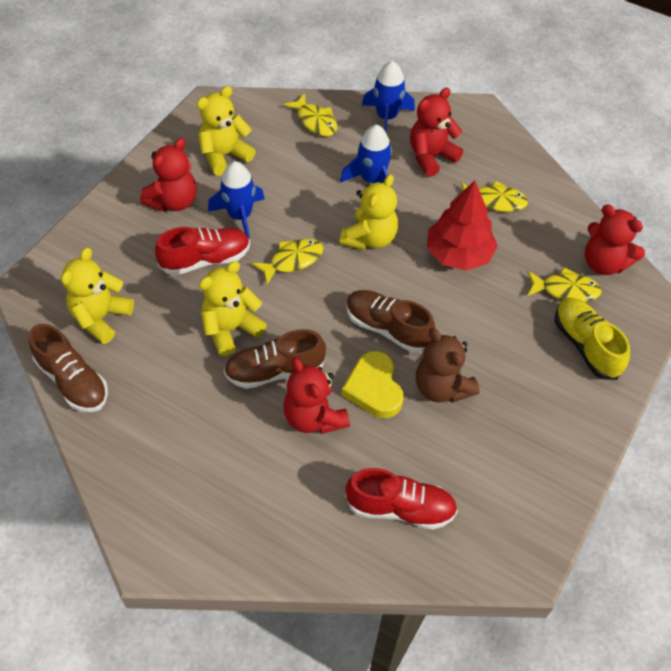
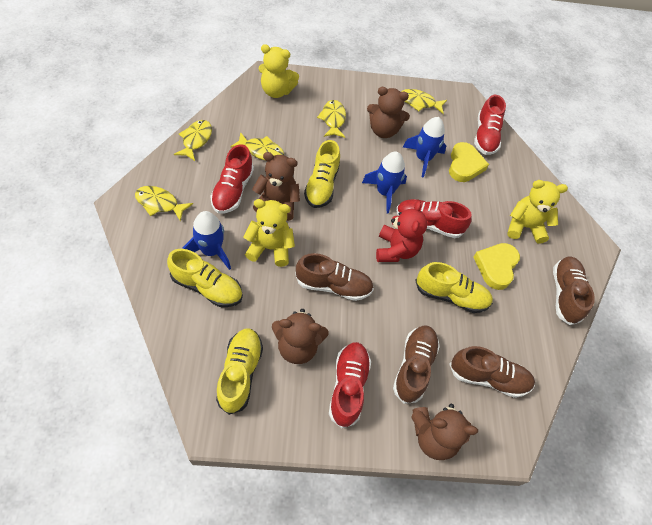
brown shoe: 3 -> 4
brown teddy bear: 1 -> 4
red shoe: 2 -> 4
red teddy bear: 4 -> 1
red tree: 1 -> 0
yellow fish: 4 -> 5
yellow heart: 1 -> 2
yellow shoe: 1 -> 4
yellow teddy bear: 4 -> 3

